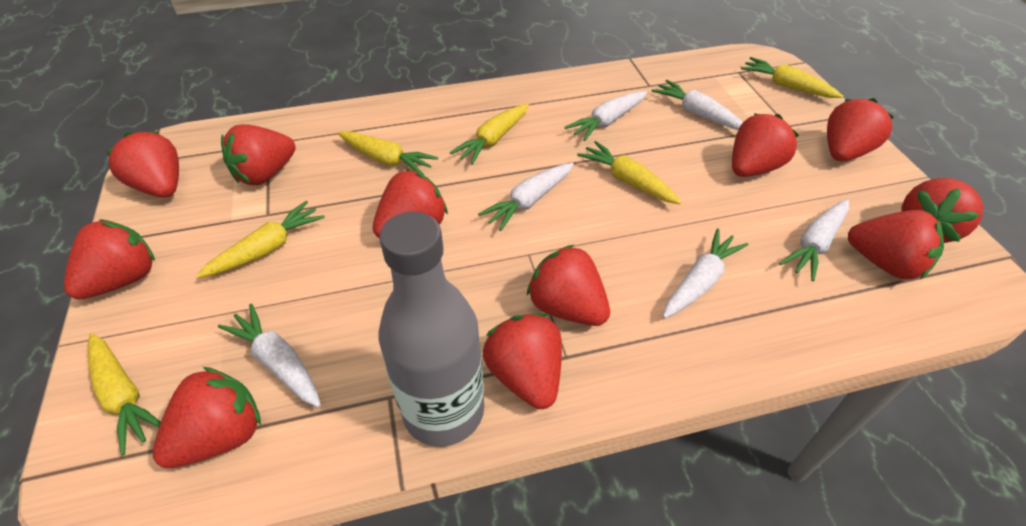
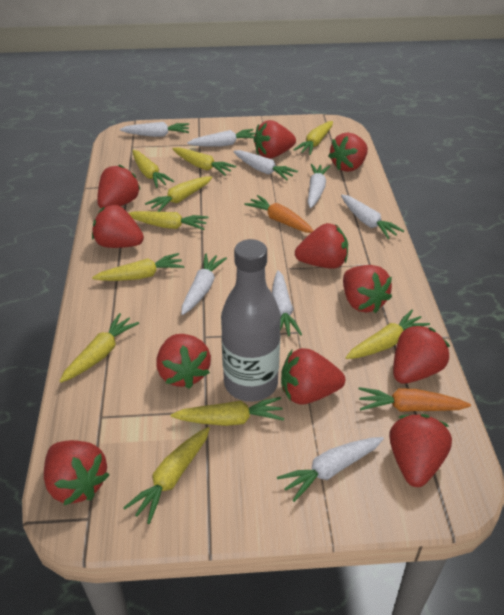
orange carrot: 0 -> 2
white carrot: 6 -> 8
yellow carrot: 6 -> 10

